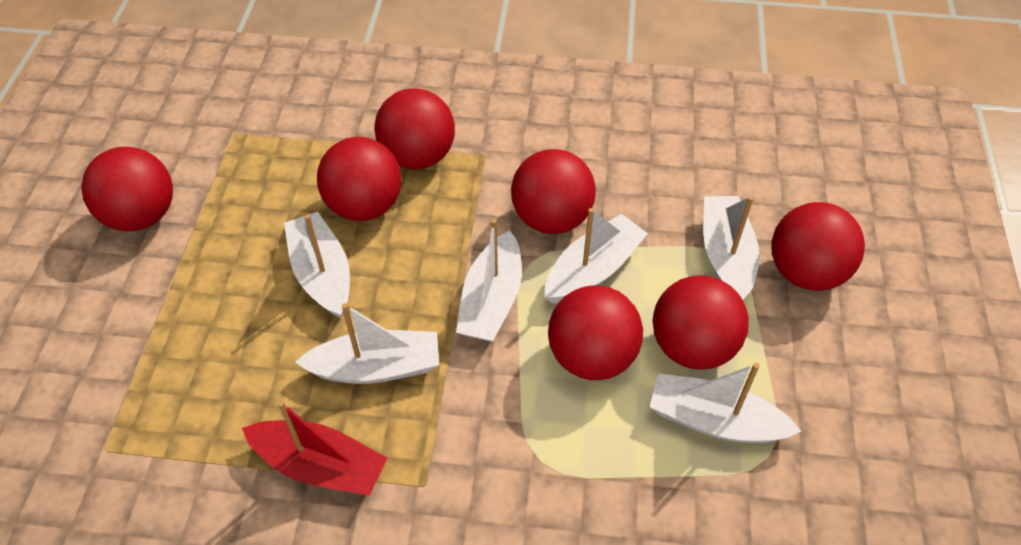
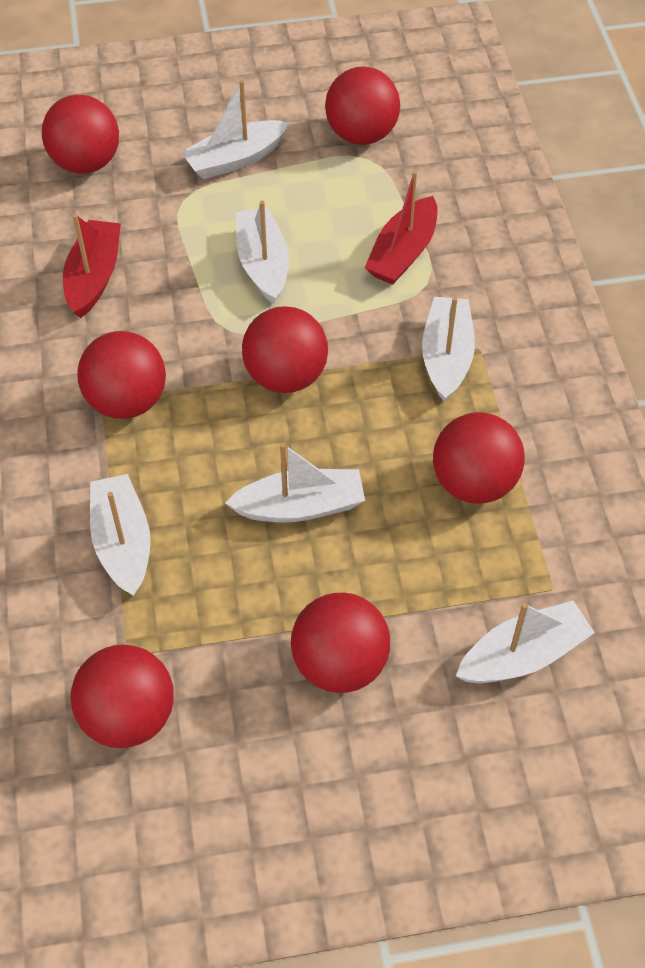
red boat: 1 -> 2

